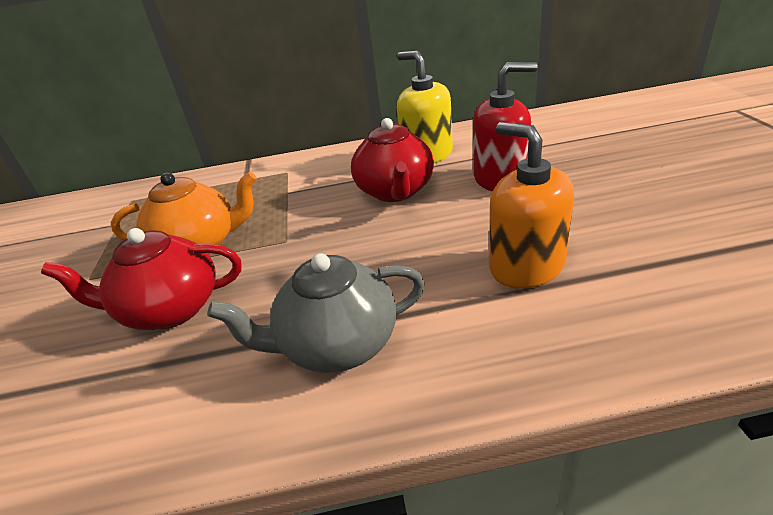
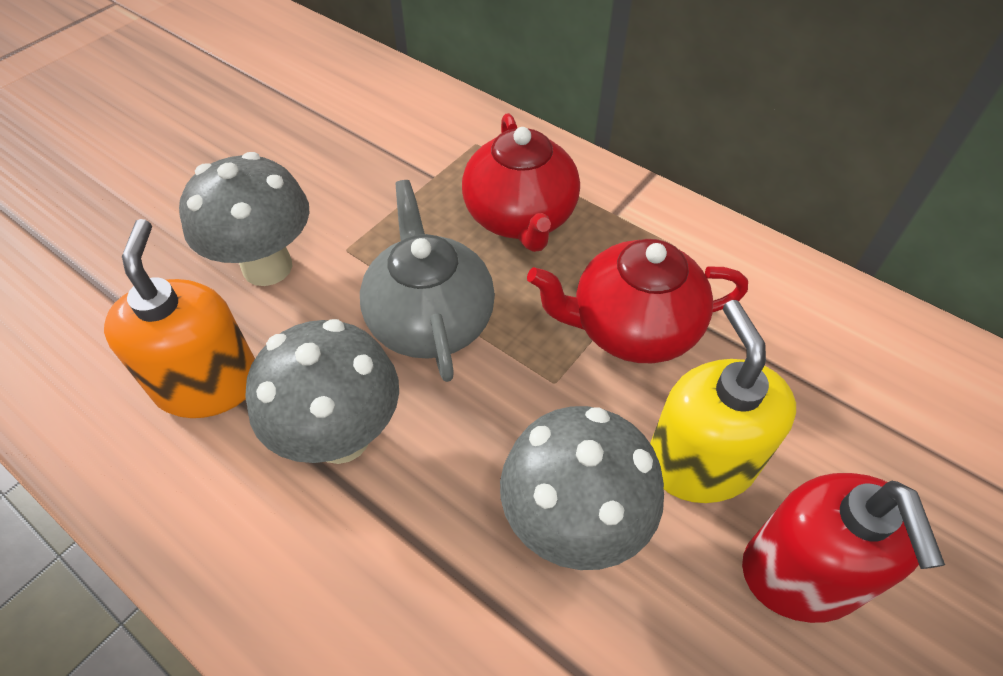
grey mushroom: 0 -> 3
orange teapot: 1 -> 0

